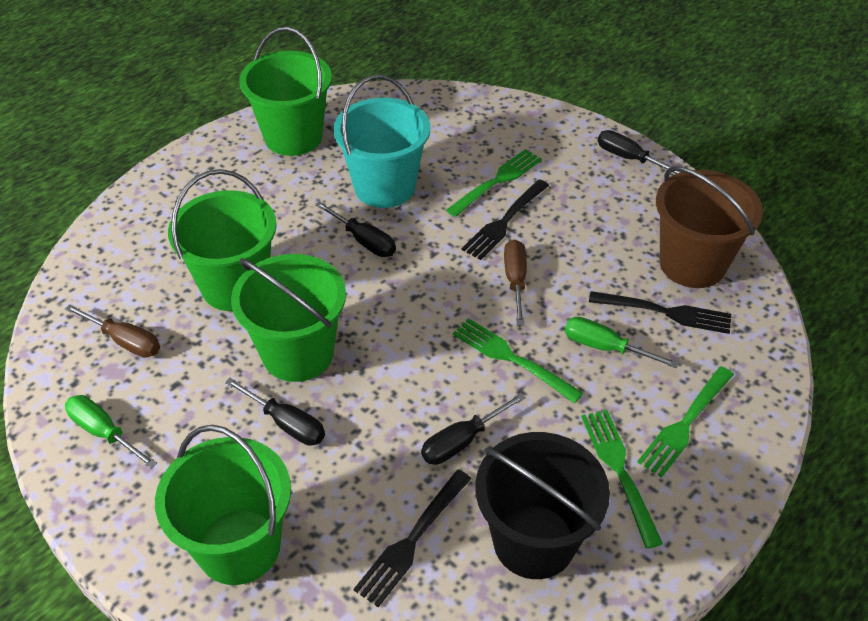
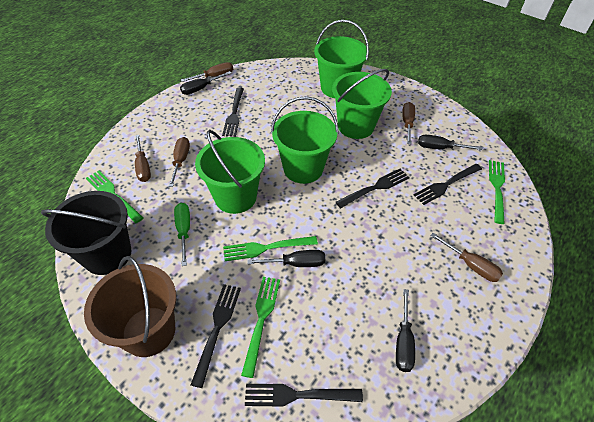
black fork: 3 -> 5
brown screwdriver: 2 -> 5
green screwdriver: 2 -> 1
turquoise bucket: 1 -> 0

